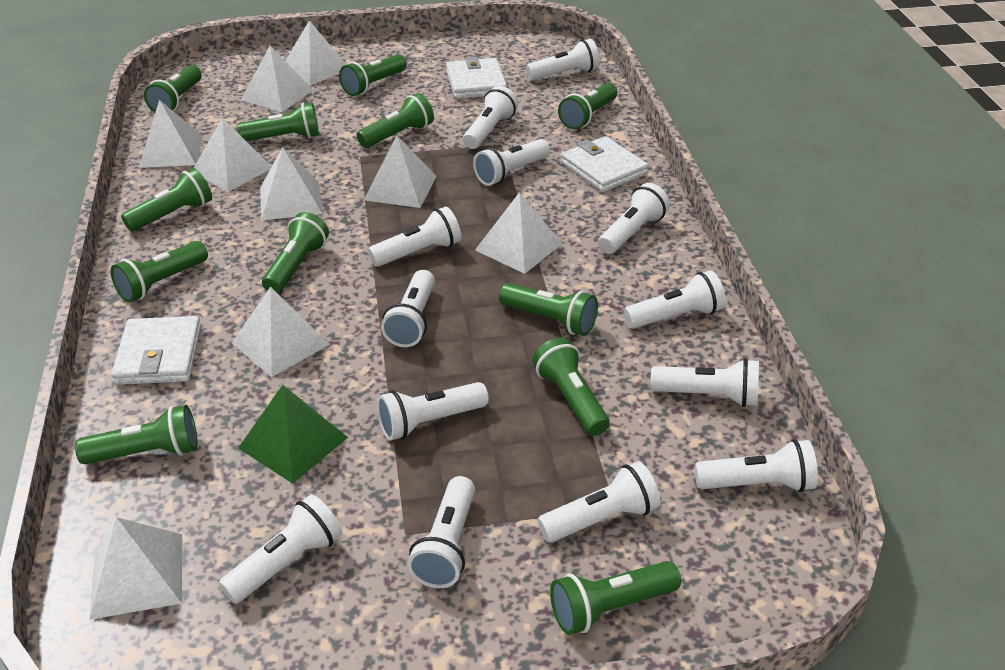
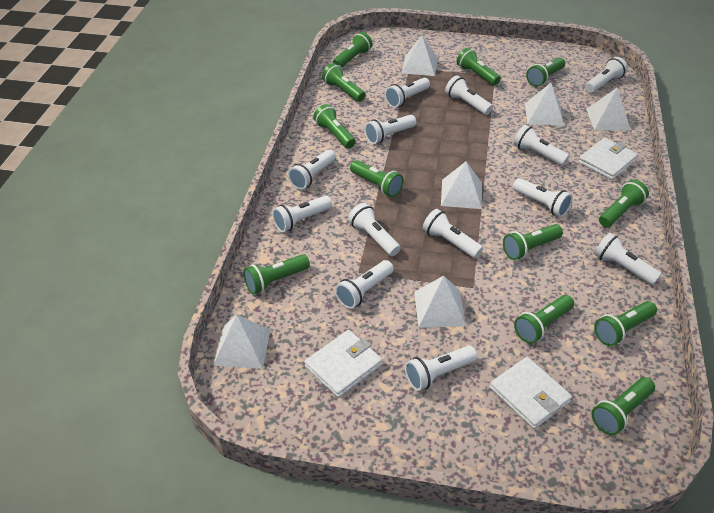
green pyramid: 1 -> 0
white pyramid: 9 -> 6

